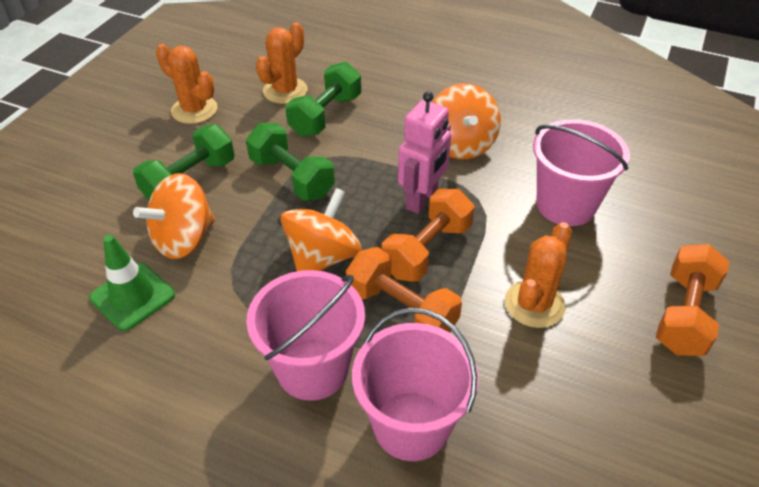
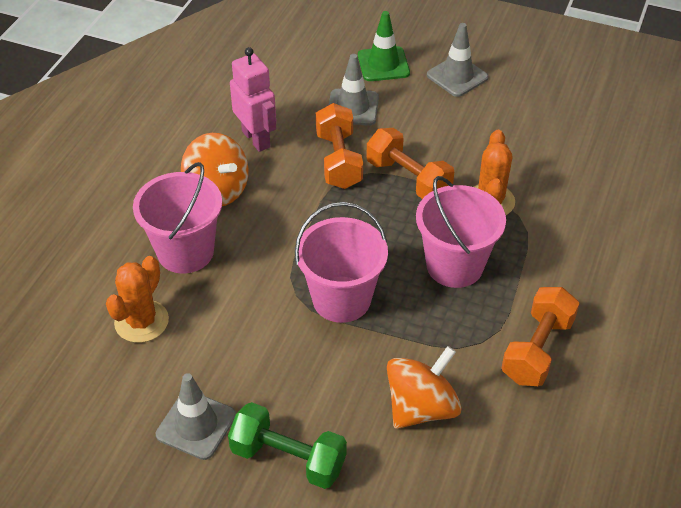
green dumbbell: 3 -> 1
grey traffic cone: 0 -> 3
orange cactus: 3 -> 2
orange spinning top: 3 -> 2

